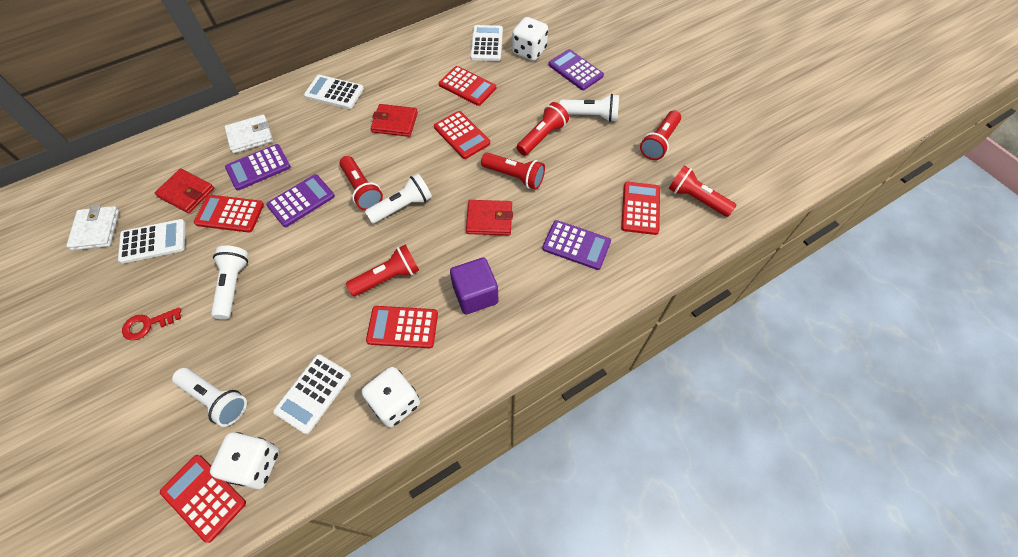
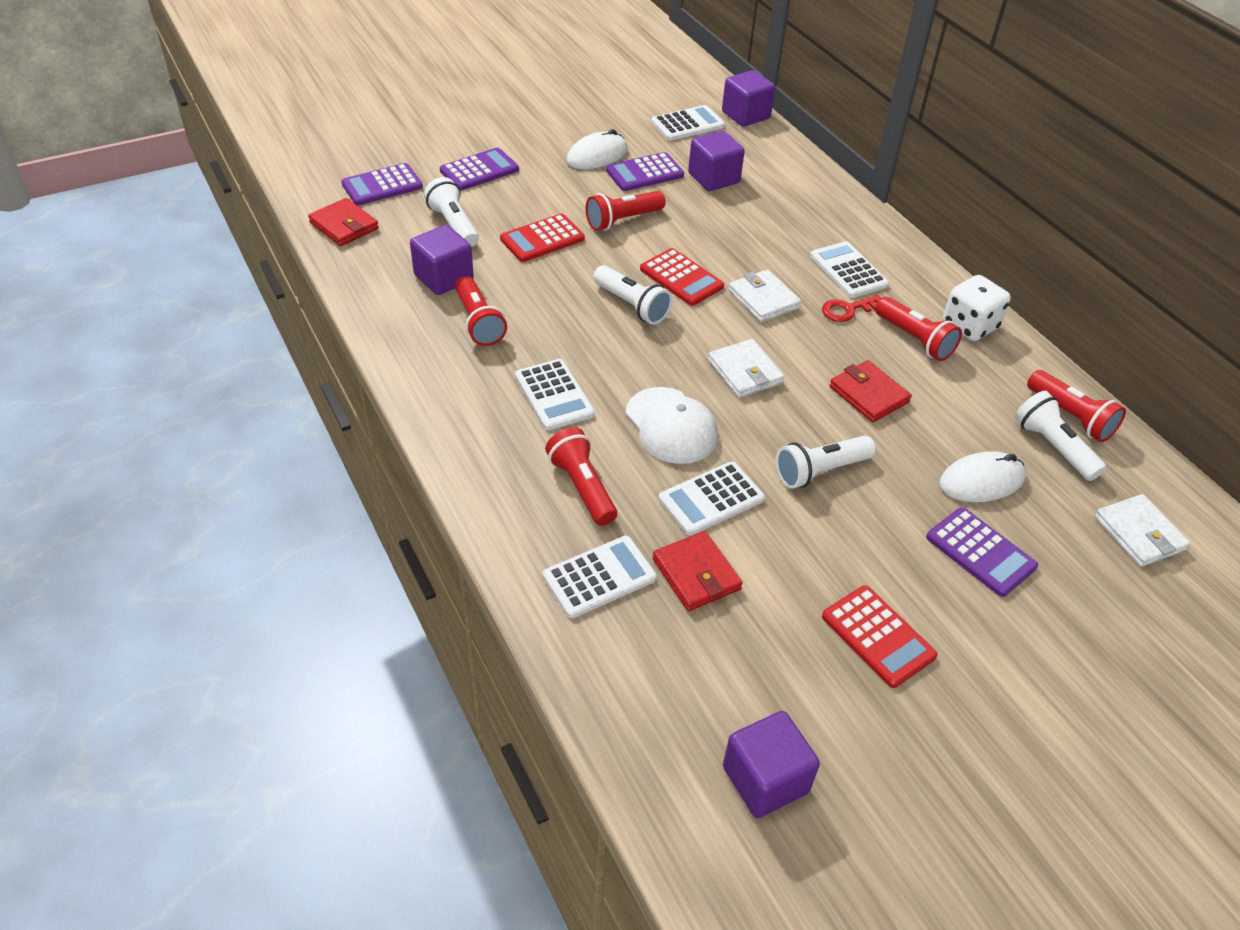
purple cube: 1 -> 4
red calculator: 6 -> 3
red flashlight: 6 -> 5
white calculator: 4 -> 5
white cap: 0 -> 1
white dice: 3 -> 1
white mouse: 0 -> 2
white wallet: 2 -> 3

